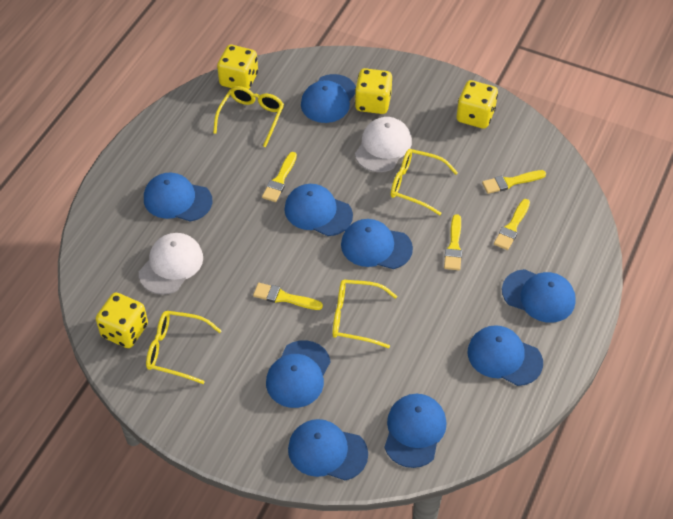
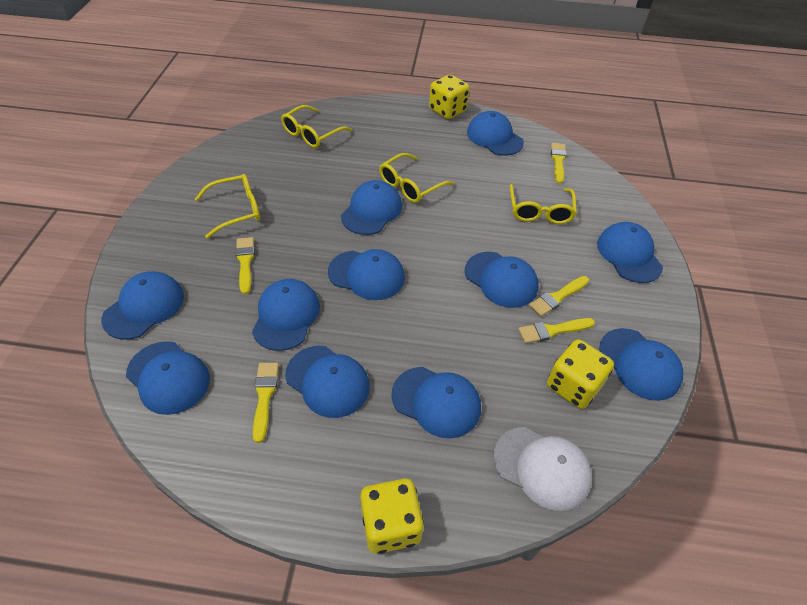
blue cap: 9 -> 11
white cap: 2 -> 1
yellow dice: 4 -> 3

